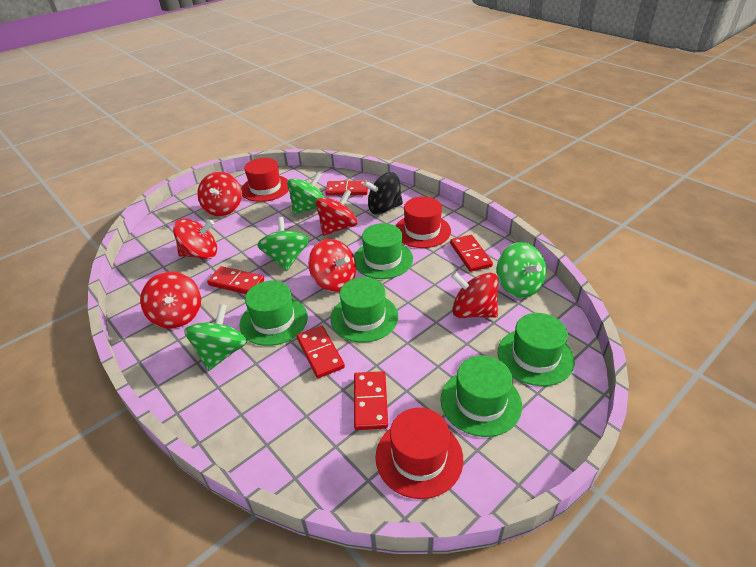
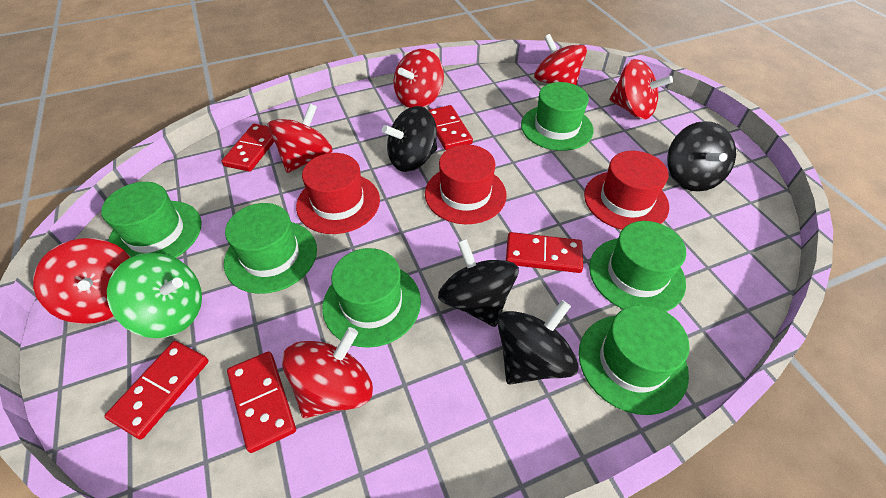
black spinning top: 1 -> 4
green hat: 5 -> 6
green spinning top: 4 -> 1

